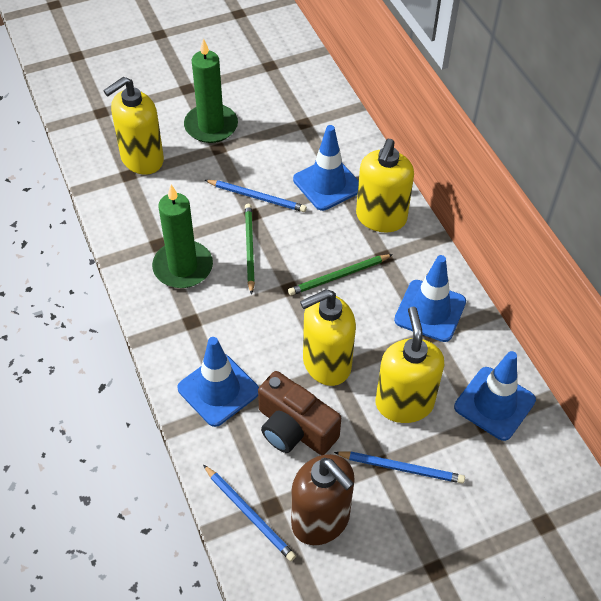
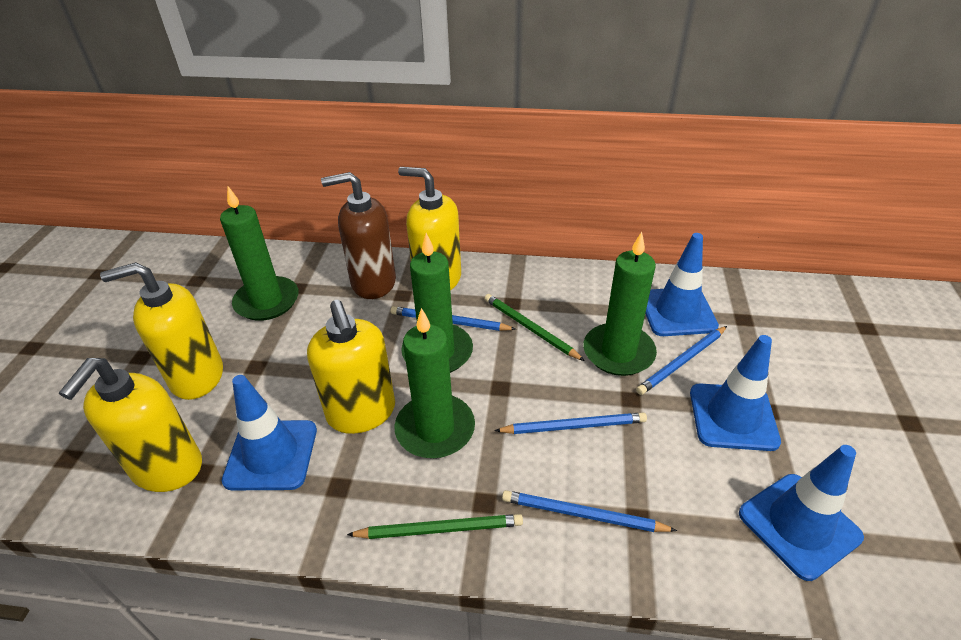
blue pencil: 3 -> 4
brown camera: 1 -> 0
green candle: 2 -> 4

